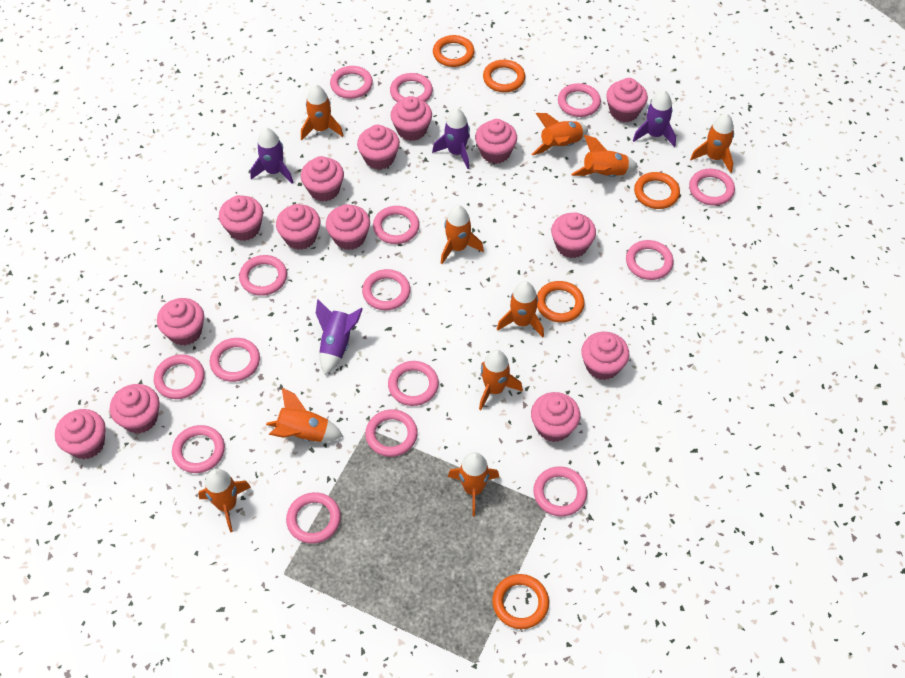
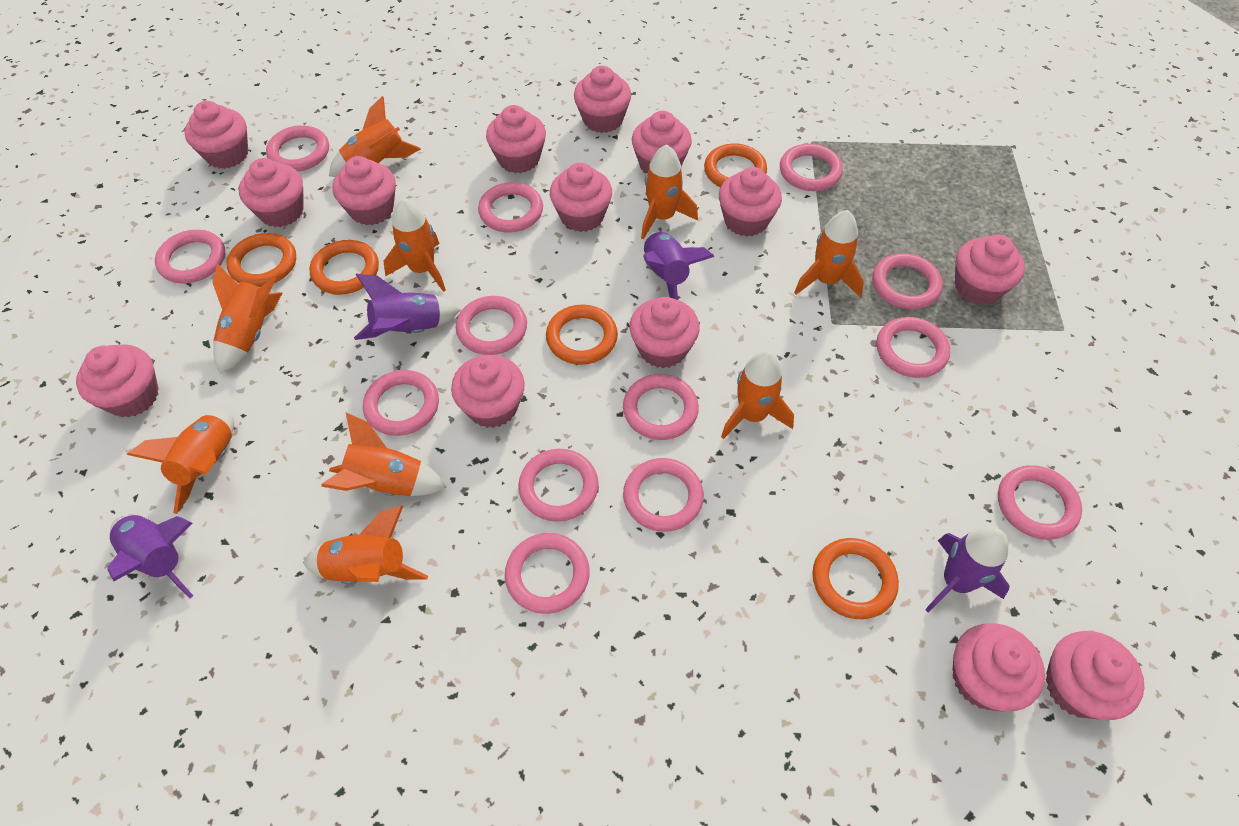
orange rocket: 10 -> 9
pink ring: 15 -> 13

